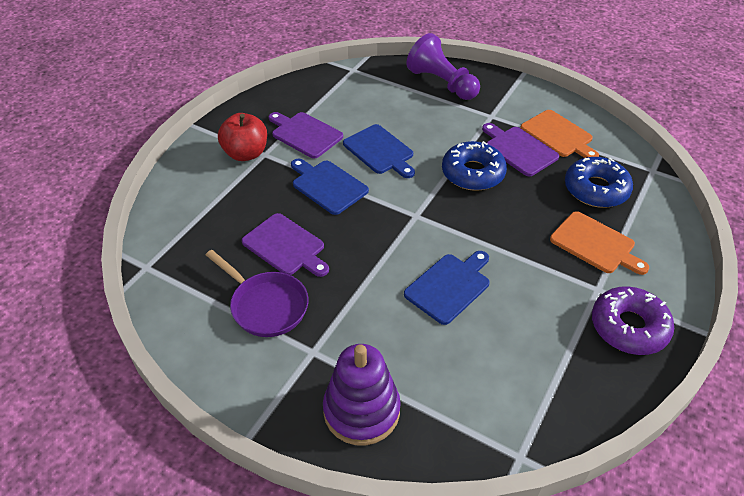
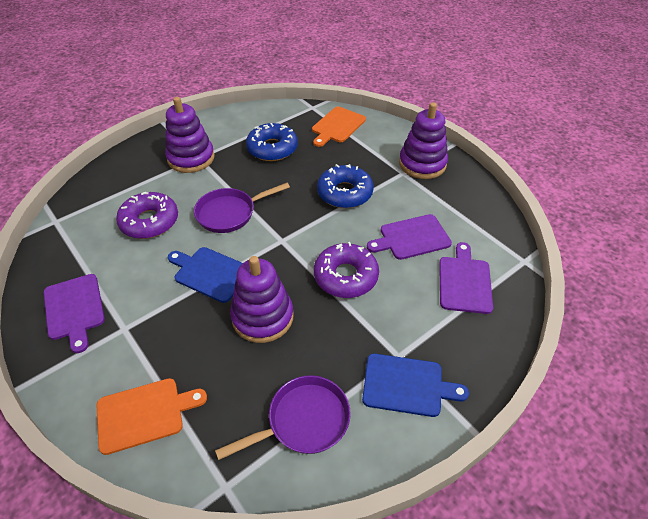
blue cutting board: 3 -> 2
purple donut: 1 -> 2
purple pan: 1 -> 2
purple pawn: 1 -> 0
purple stacking toy: 1 -> 3
red apple: 1 -> 0

